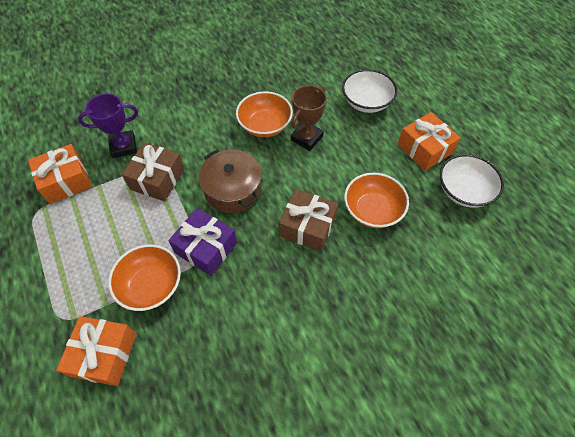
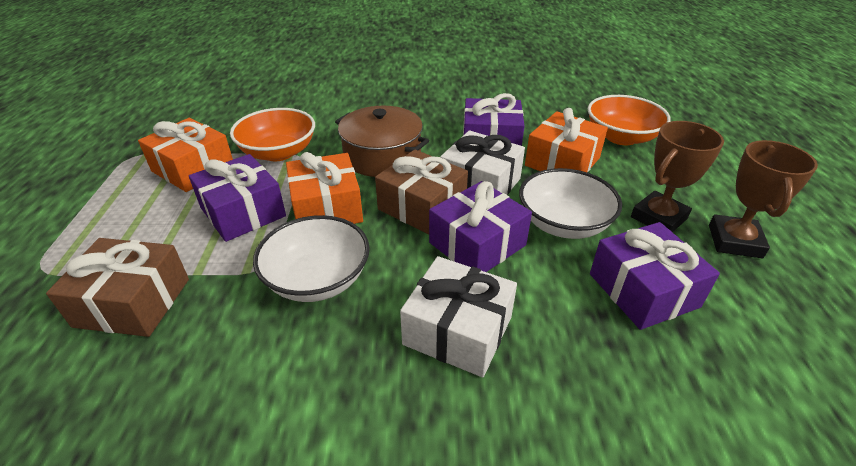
brown trophy: 1 -> 2
orange bowl: 3 -> 2
purple gift: 1 -> 4
purple trophy: 1 -> 0
white gift: 0 -> 2

